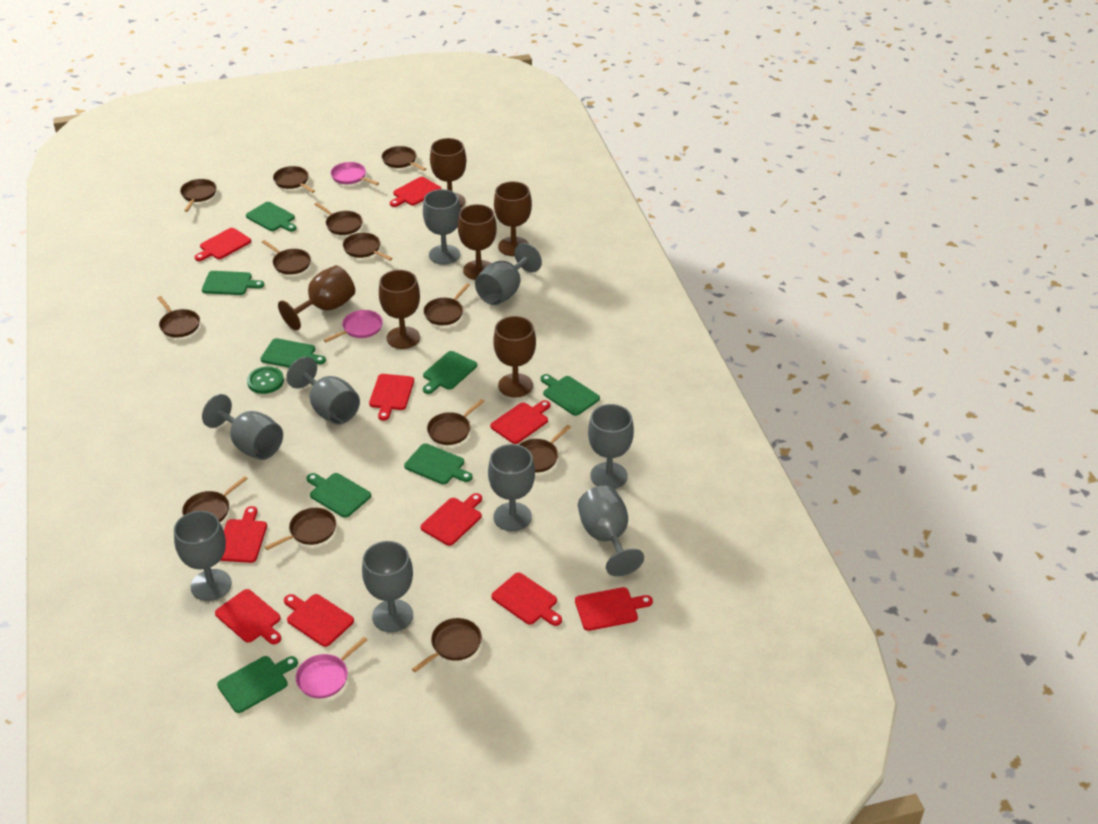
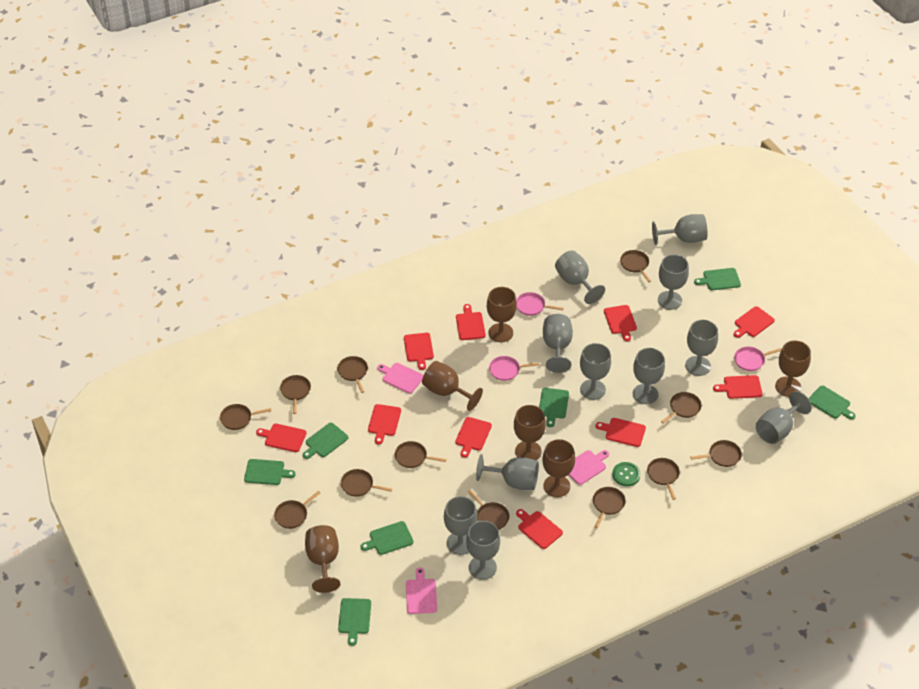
brown pan: 13 -> 12
green cutting board: 8 -> 7
grey goblet: 9 -> 11
pink cutting board: 0 -> 3

